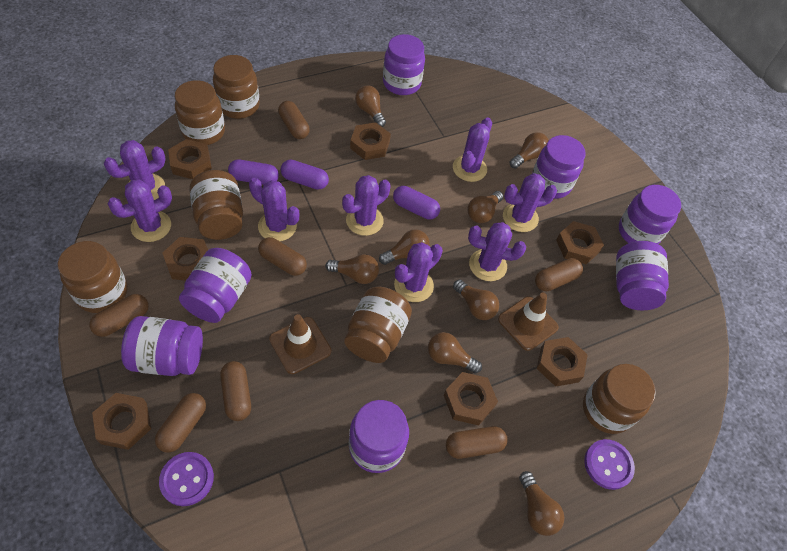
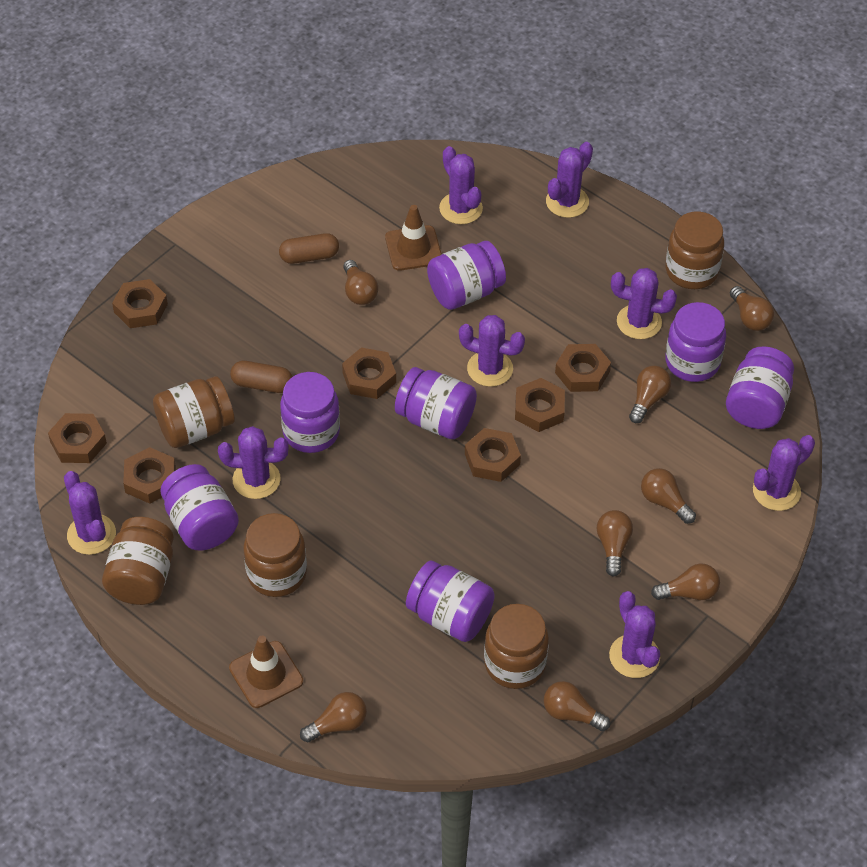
brown capsule: 7 -> 2
brown jar: 6 -> 5
purple button: 2 -> 0
purple capsule: 3 -> 0

